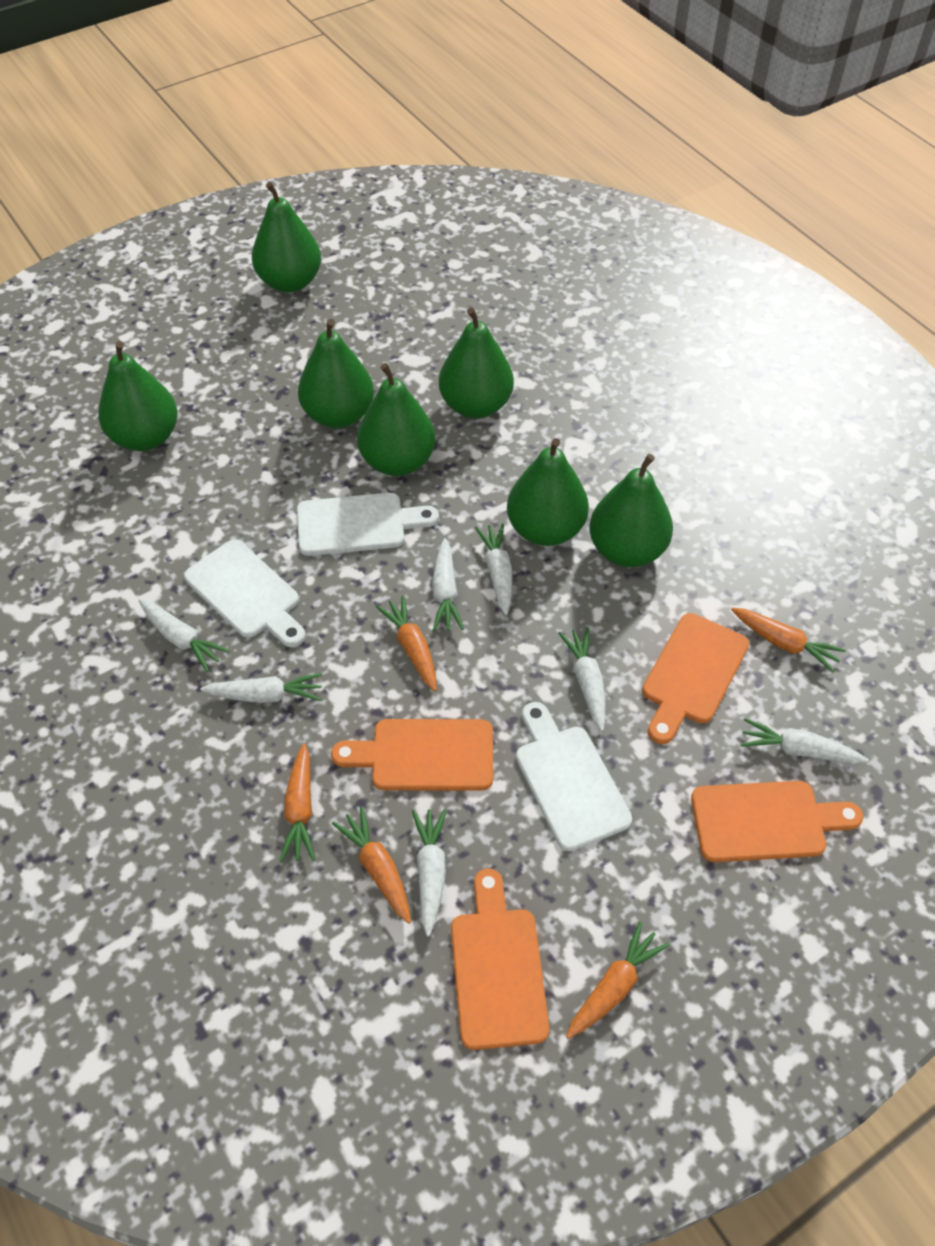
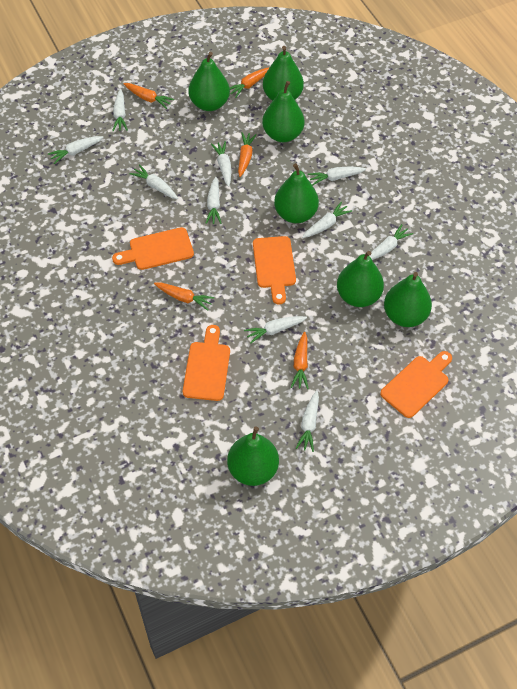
white carrot: 7 -> 10
white cutting board: 3 -> 0

